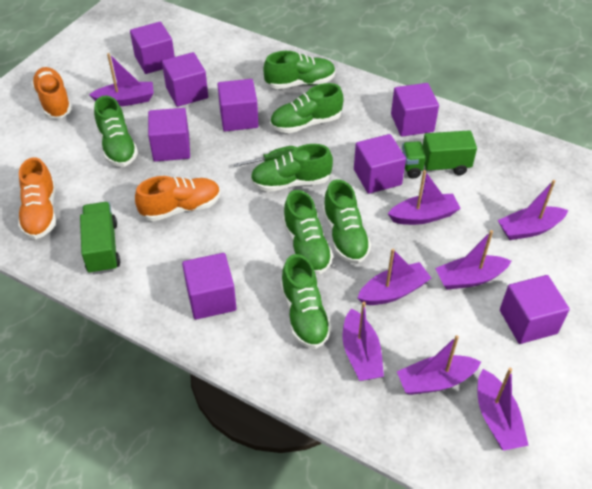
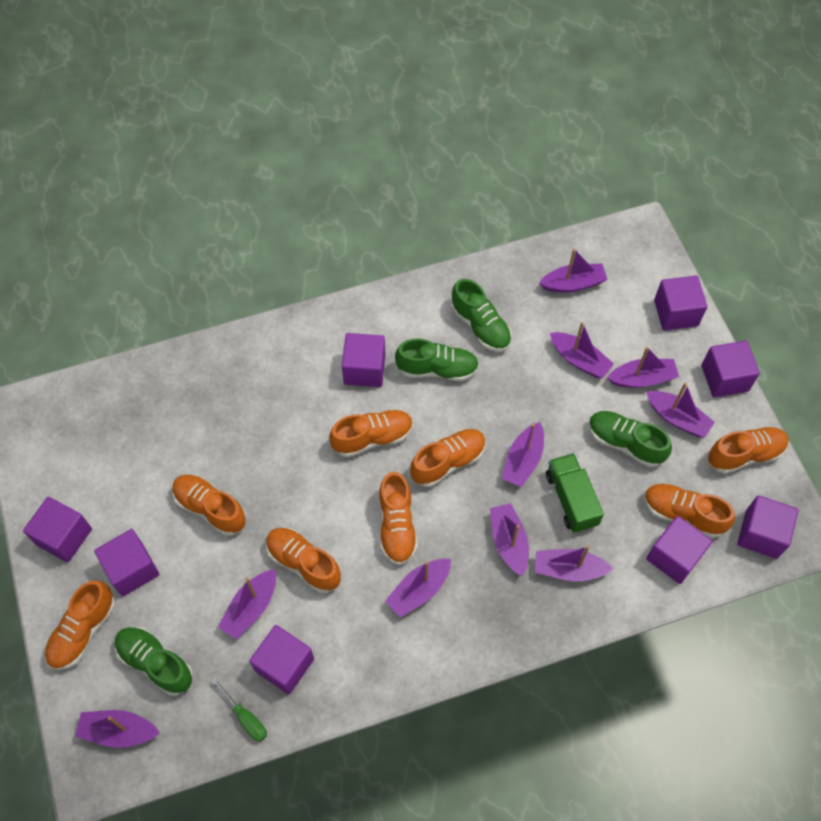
green shoe: 7 -> 4
green truck: 2 -> 1
orange shoe: 3 -> 8
purple boat: 8 -> 10

